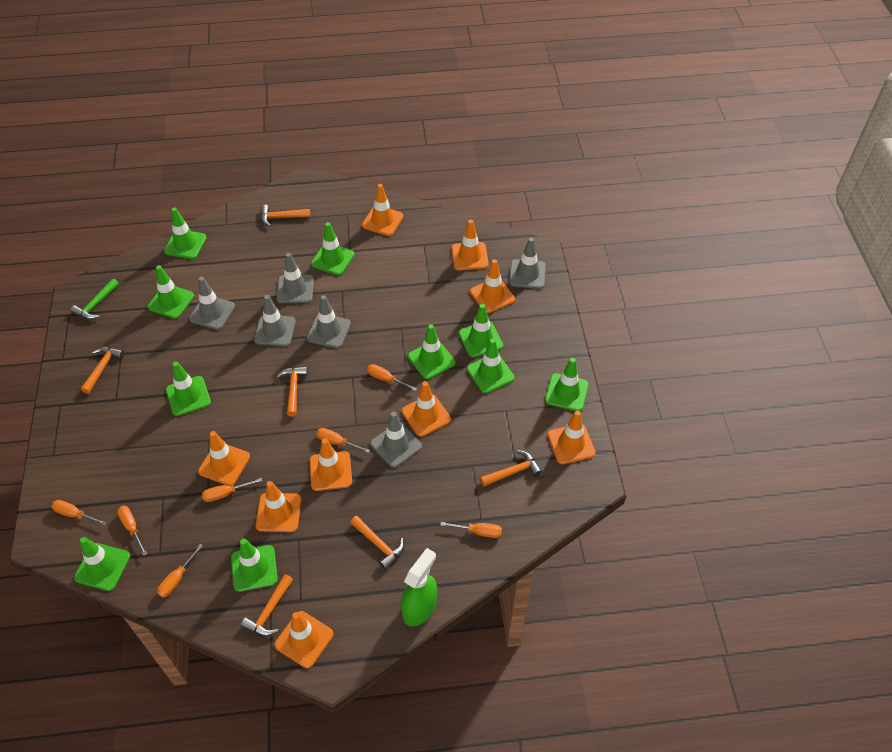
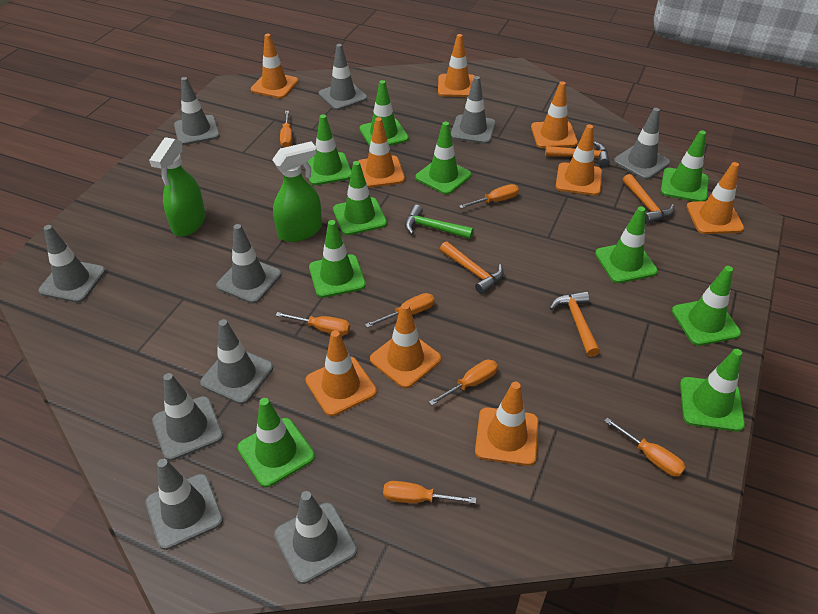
green spray bottle: 1 -> 2
grey traffic cone: 6 -> 10
orange hammer: 6 -> 4

